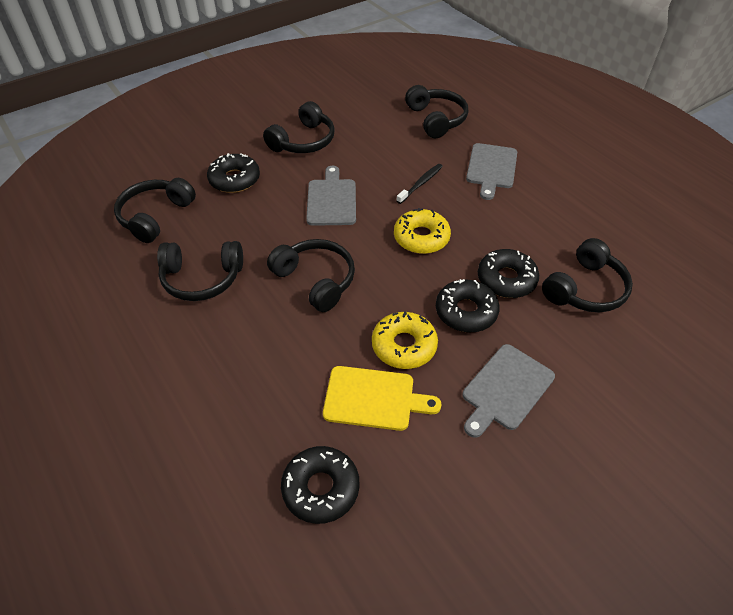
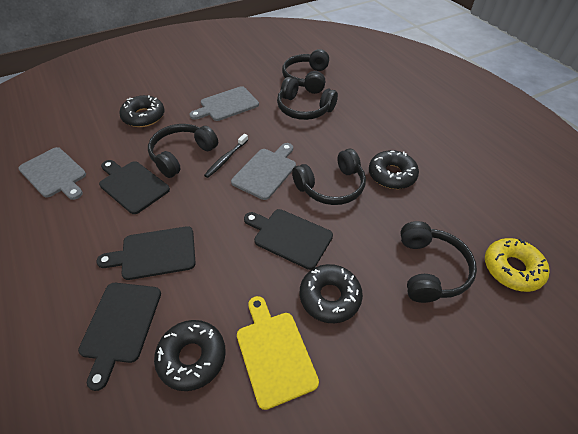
black cutting board: 0 -> 4
black headphones: 6 -> 5
yellow donut: 2 -> 1

